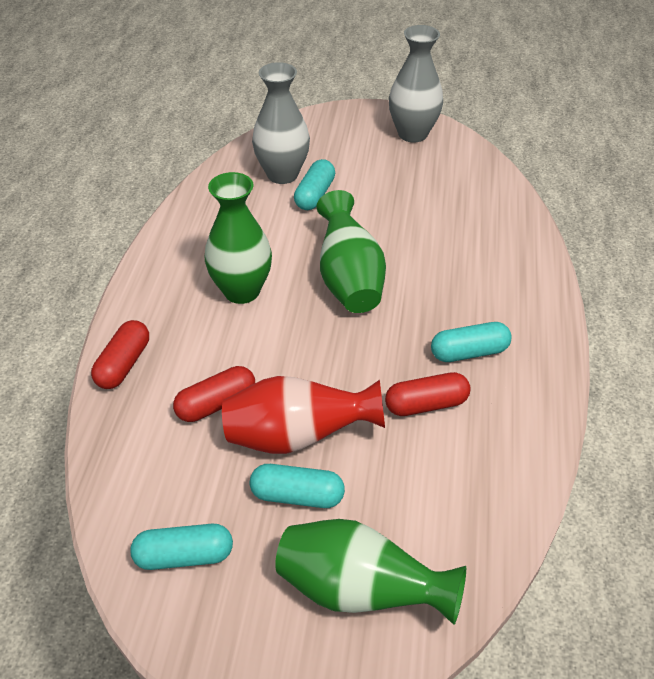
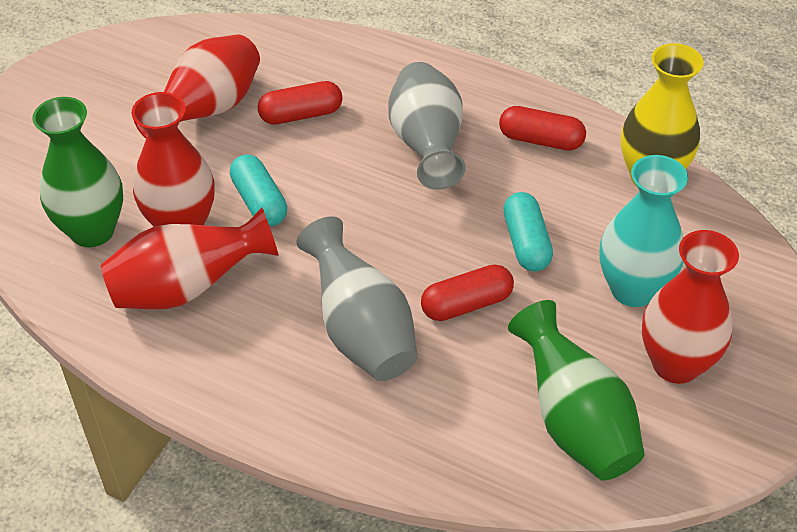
green vase: 3 -> 2
red vase: 1 -> 4
turquoise capsule: 4 -> 2
turquoise vase: 0 -> 1
yellow vase: 0 -> 1

